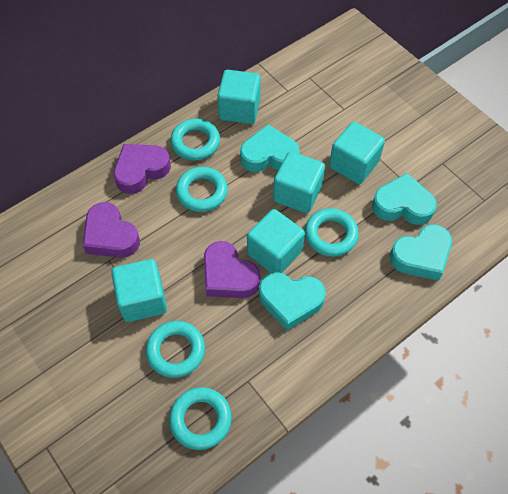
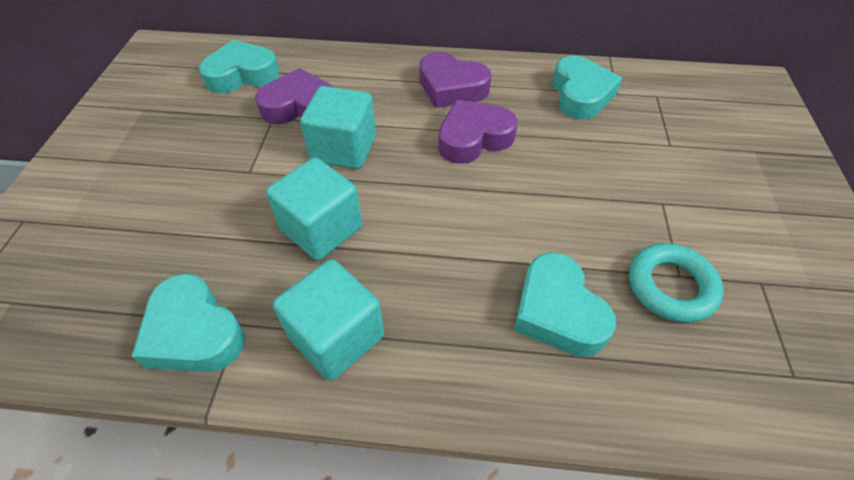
turquoise cube: 5 -> 3
turquoise ring: 5 -> 1

